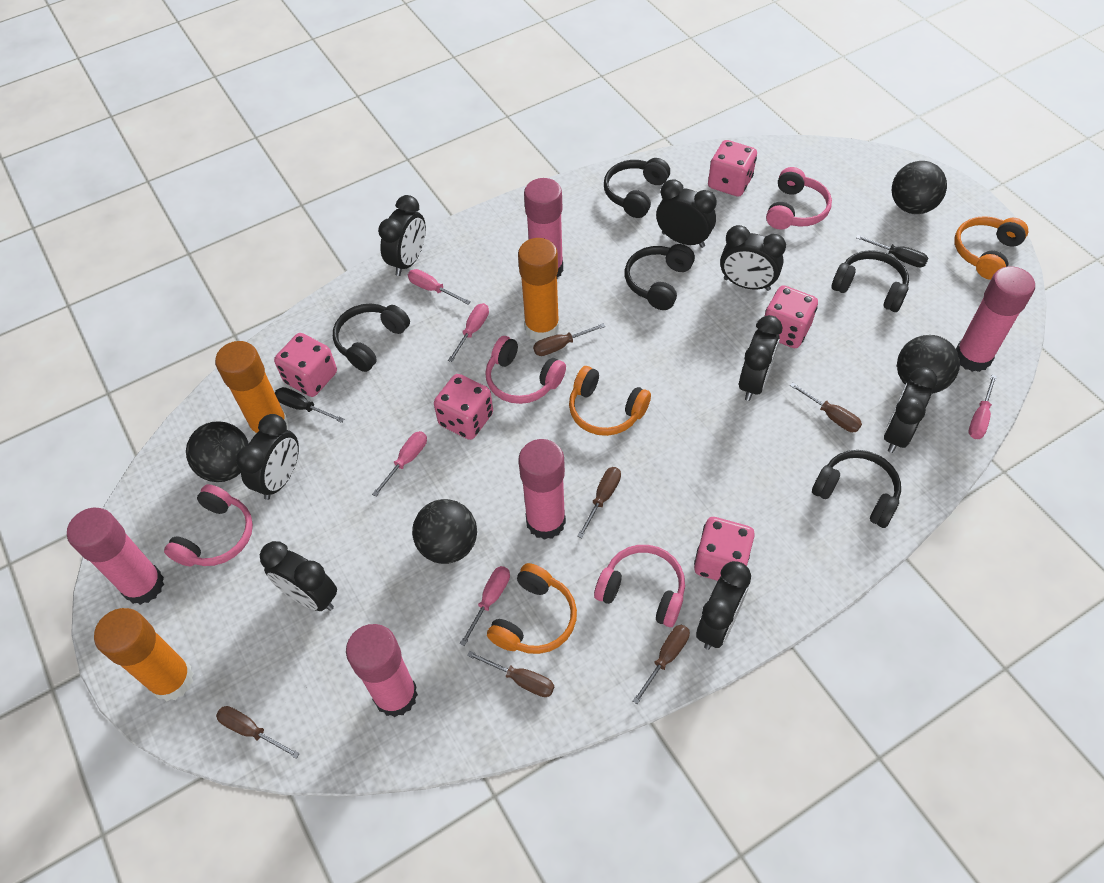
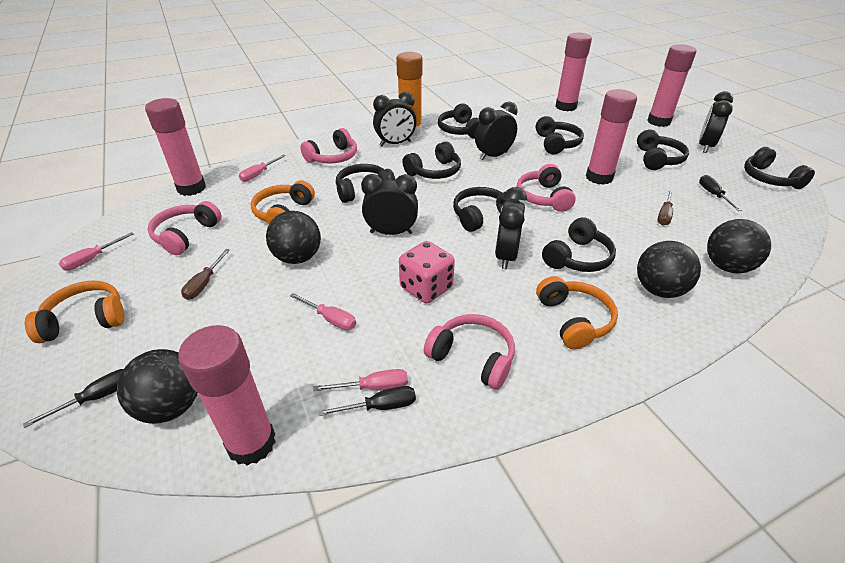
black clock: 8 -> 5
black headphones: 5 -> 8
black screwdriver: 2 -> 3
brown screwdriver: 6 -> 2
orange glue stick: 3 -> 1
pink dice: 5 -> 1
pink screwdriver: 5 -> 4

